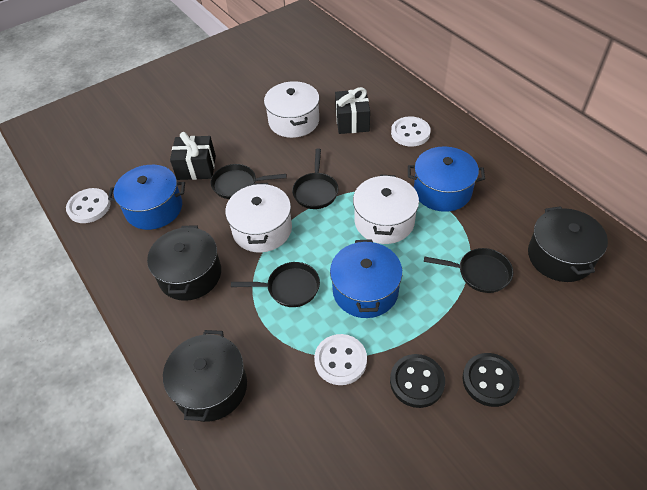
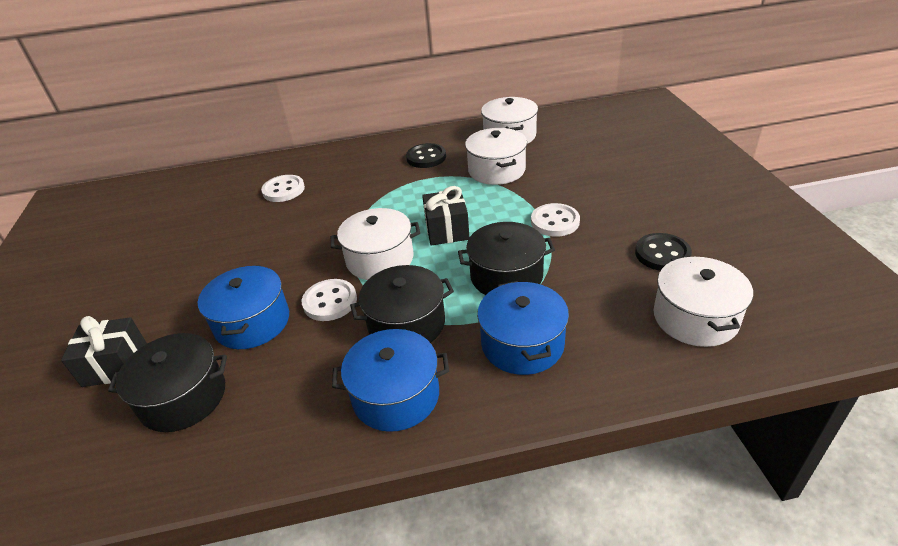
black pan: 4 -> 0
white pot: 3 -> 4

